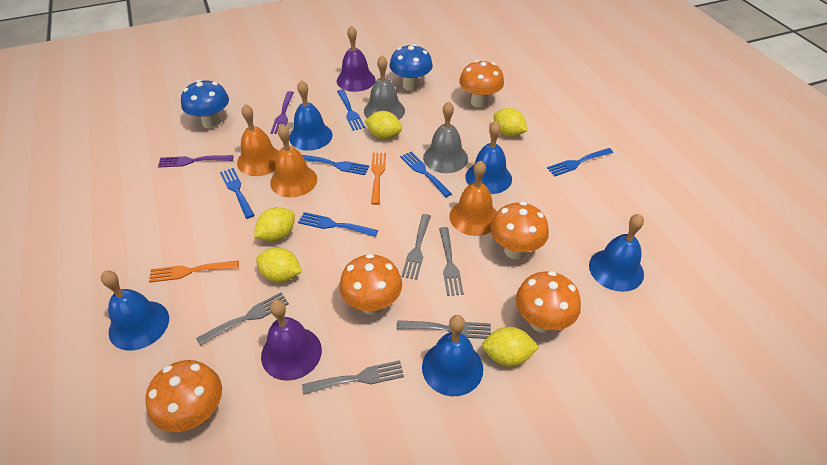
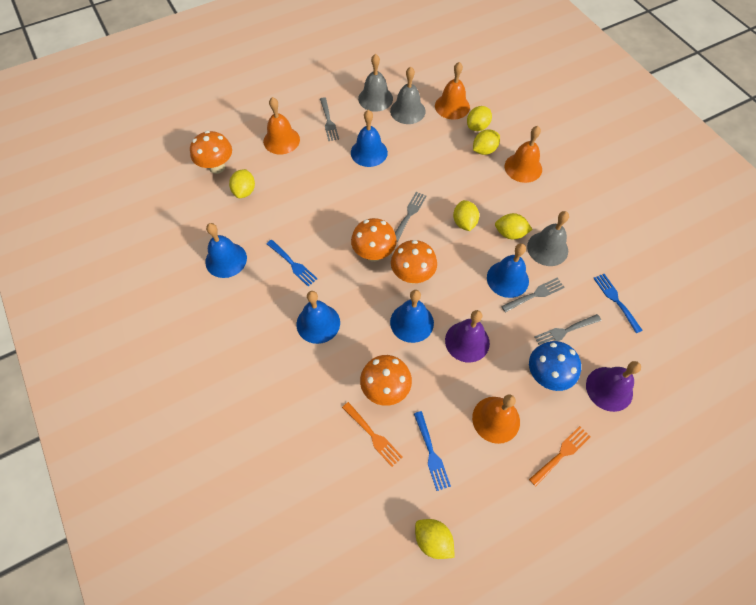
blue fork: 6 -> 3
blue mushroom: 2 -> 1
grey bell: 2 -> 3
grey fork: 5 -> 4
orange bell: 3 -> 4
orange mushroom: 5 -> 4
purple fork: 2 -> 0
yellow lemon: 5 -> 6

